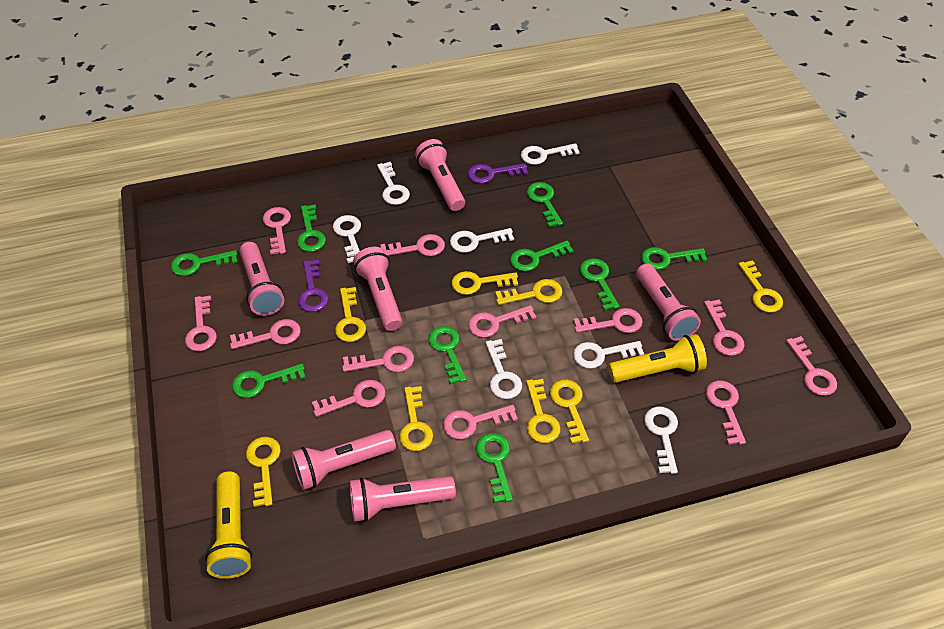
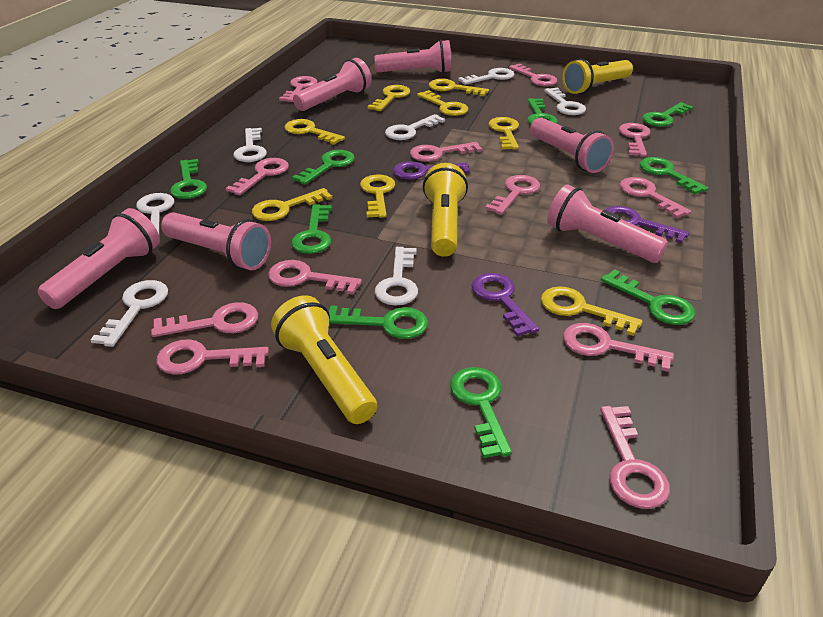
purple key: 2 -> 3
yellow flashlight: 2 -> 3

